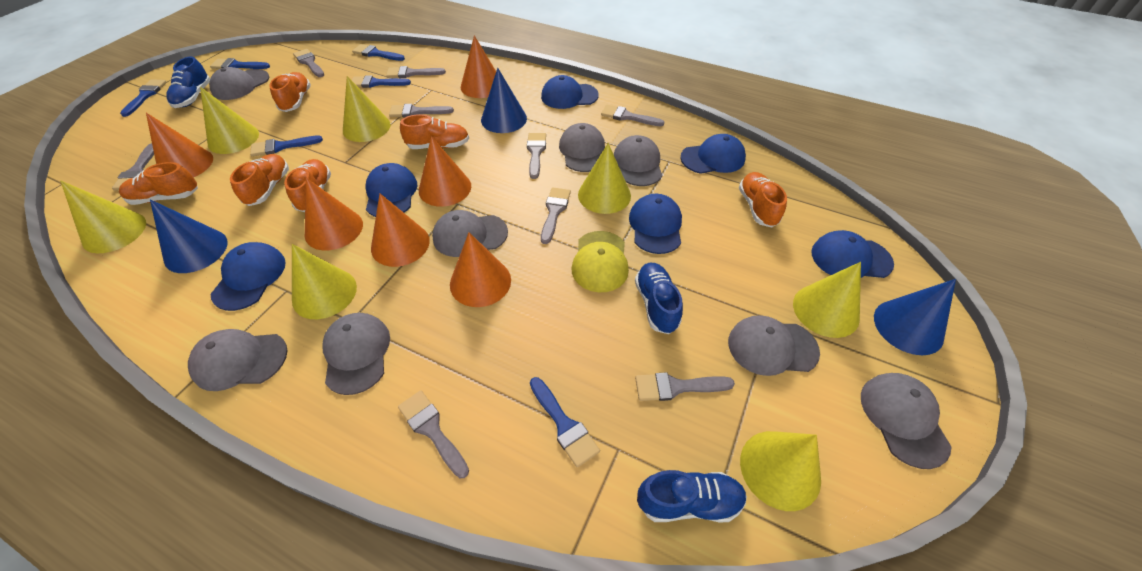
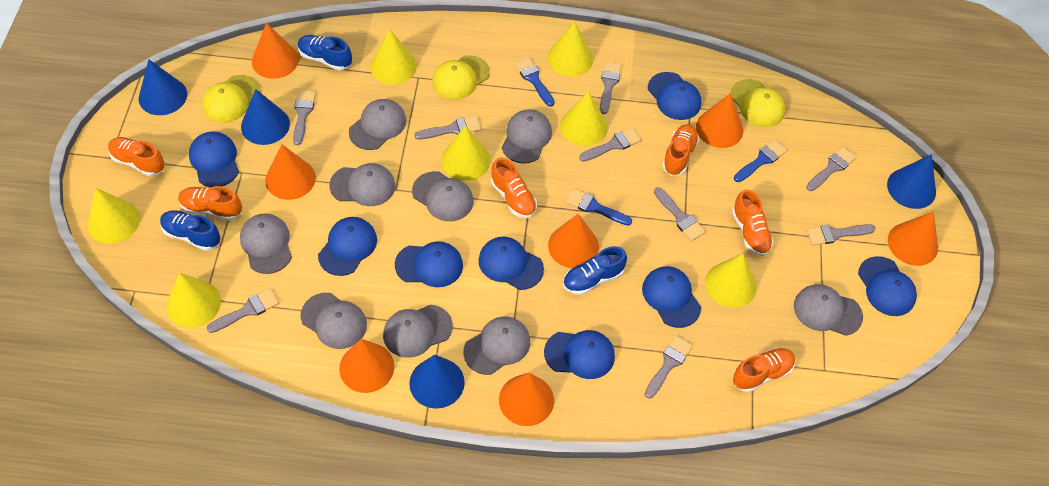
blue brush: 6 -> 3
blue cap: 6 -> 8
blue cone: 3 -> 4
grey cap: 8 -> 9
orange cone: 6 -> 7
yellow cap: 1 -> 3

